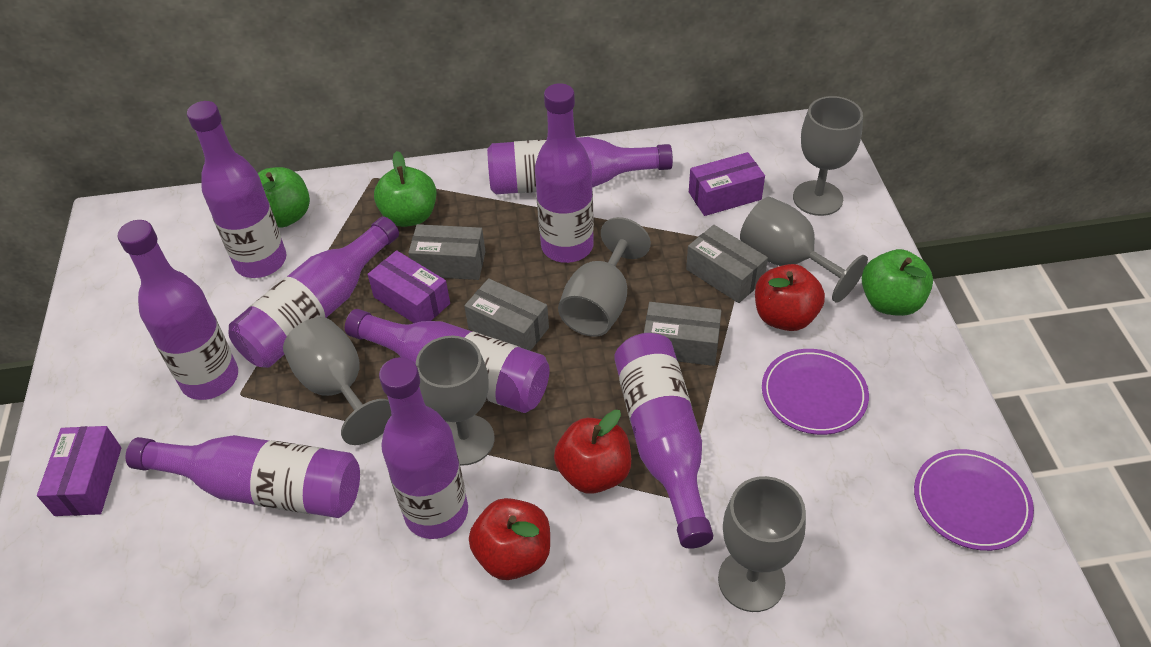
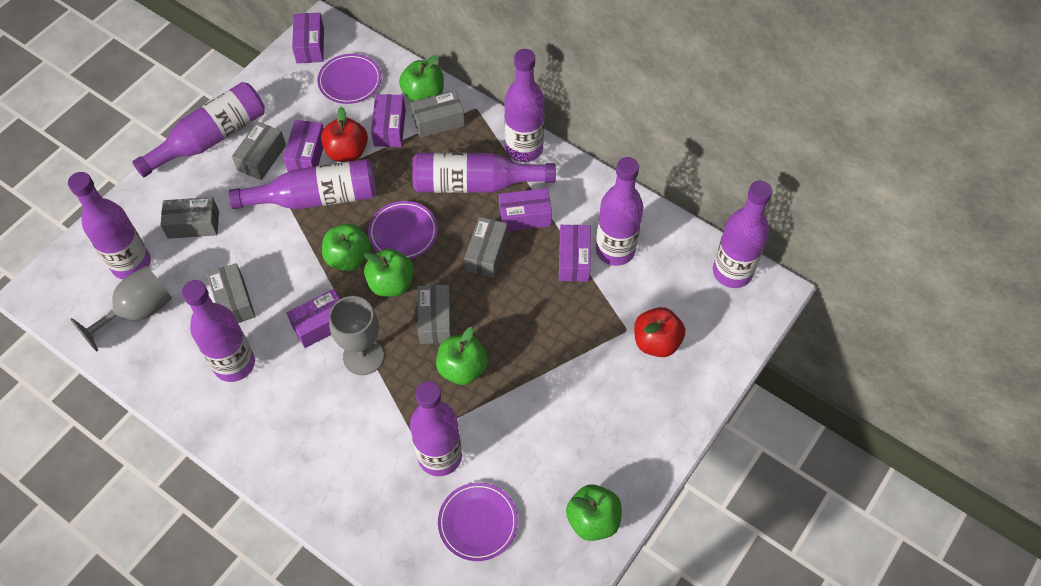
green apple: 3 -> 5
grey box: 4 -> 6
grey goblet: 6 -> 2
purple box: 3 -> 6
purple plate: 2 -> 3
red apple: 3 -> 2

